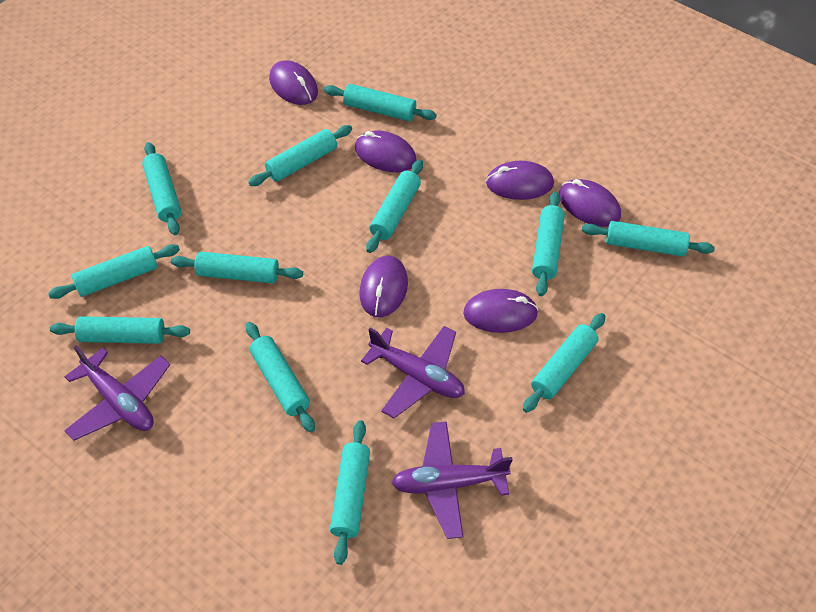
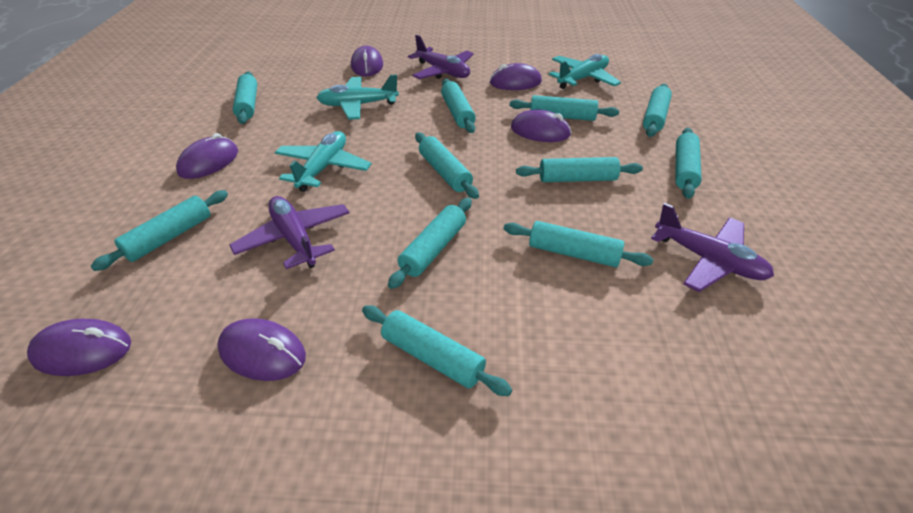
turquoise plane: 0 -> 3
turquoise rolling pin: 12 -> 11

